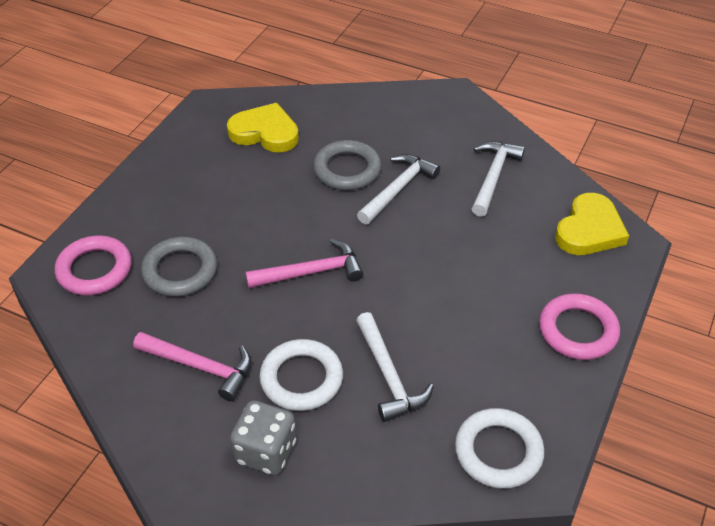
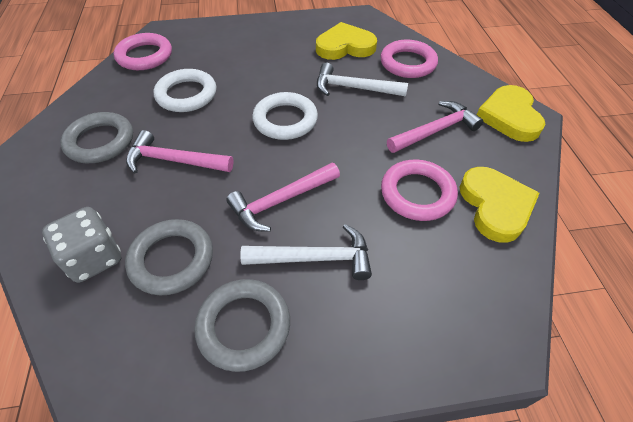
grey ring: 2 -> 3
pink hammer: 2 -> 3
pink ring: 2 -> 3
white hammer: 3 -> 2
yellow heart: 2 -> 3

